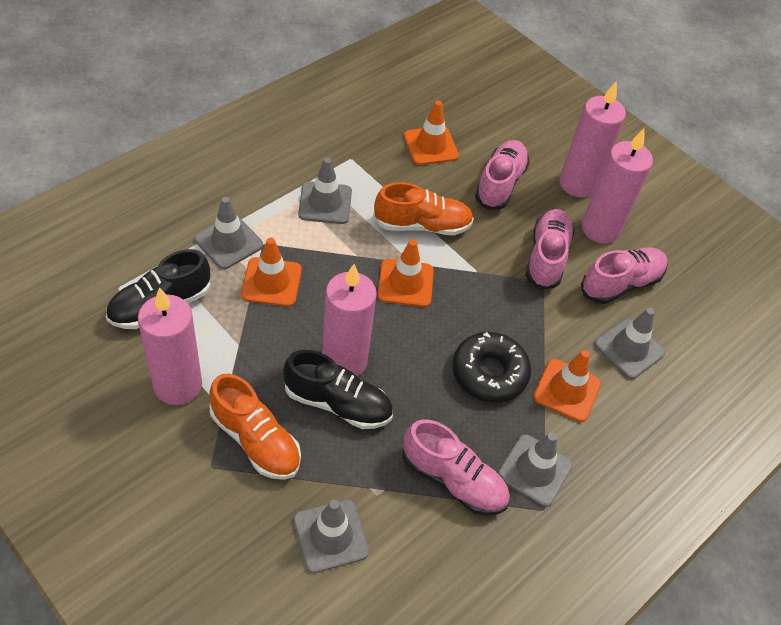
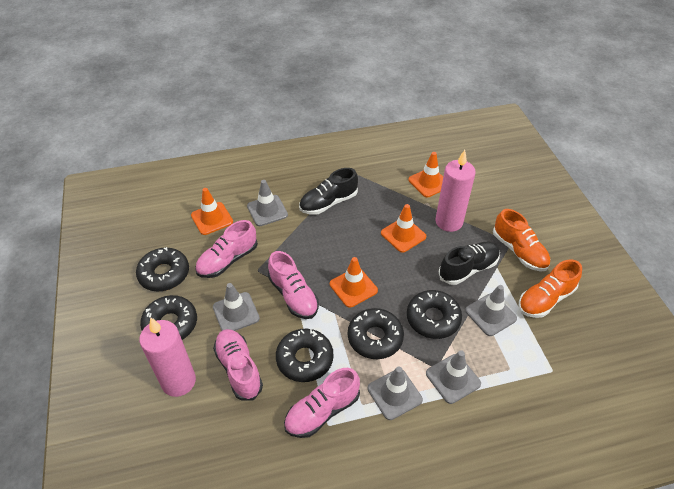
black donut: 1 -> 5
pink candle: 4 -> 2

